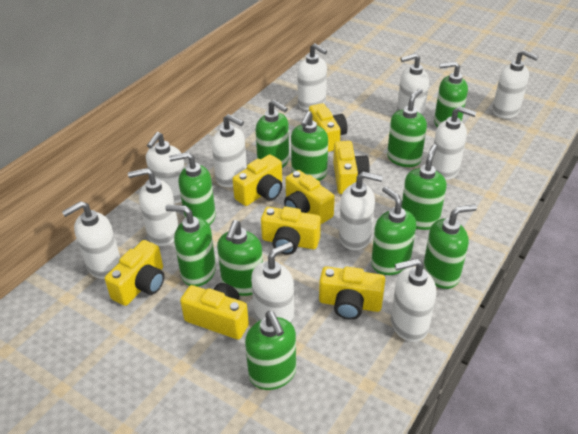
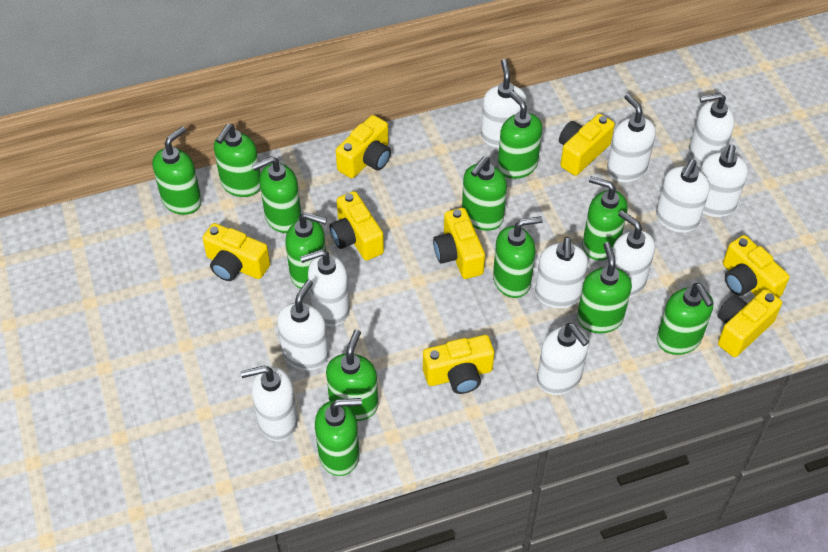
green soap dispenser: 11 -> 12

